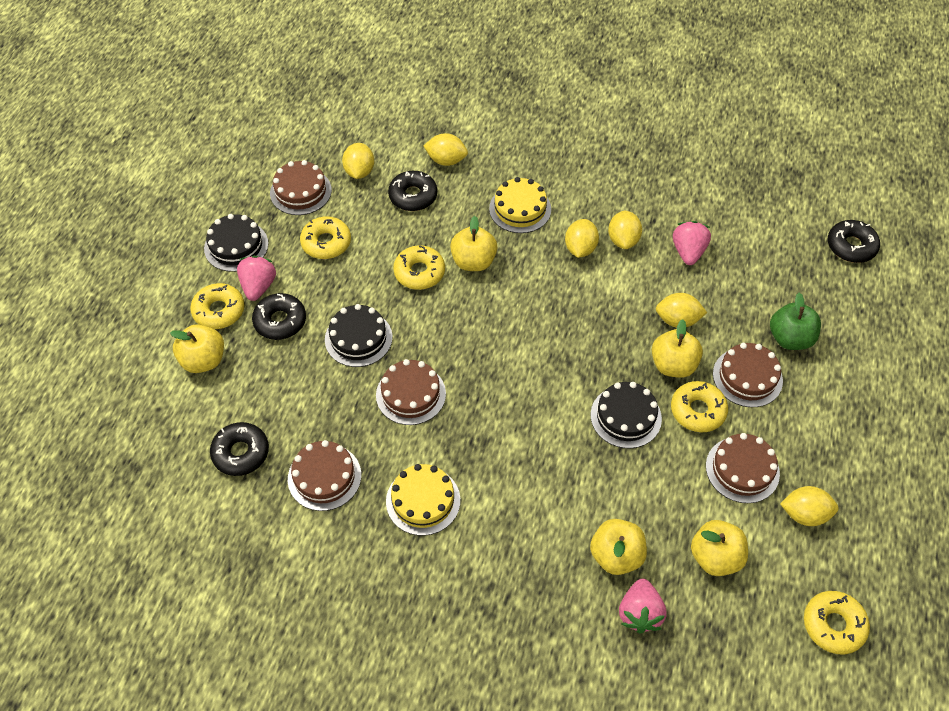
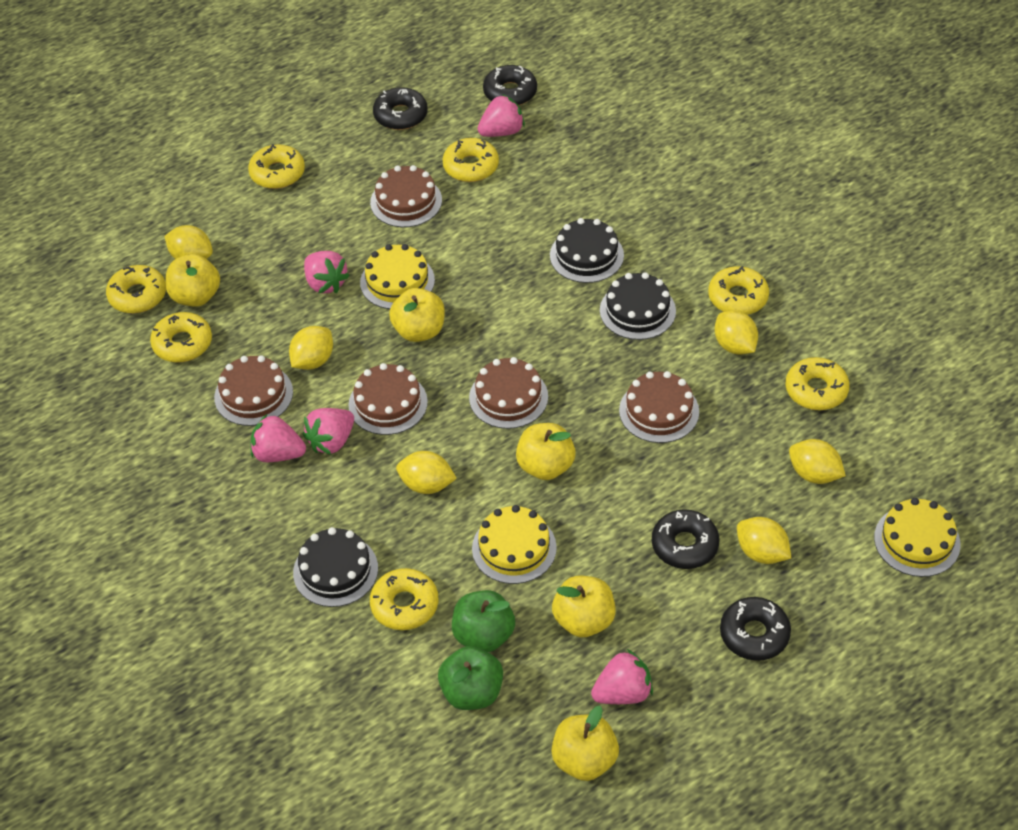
green apple: 1 -> 2
pink strawberry: 3 -> 5
yellow cake: 2 -> 3
yellow donut: 5 -> 7

